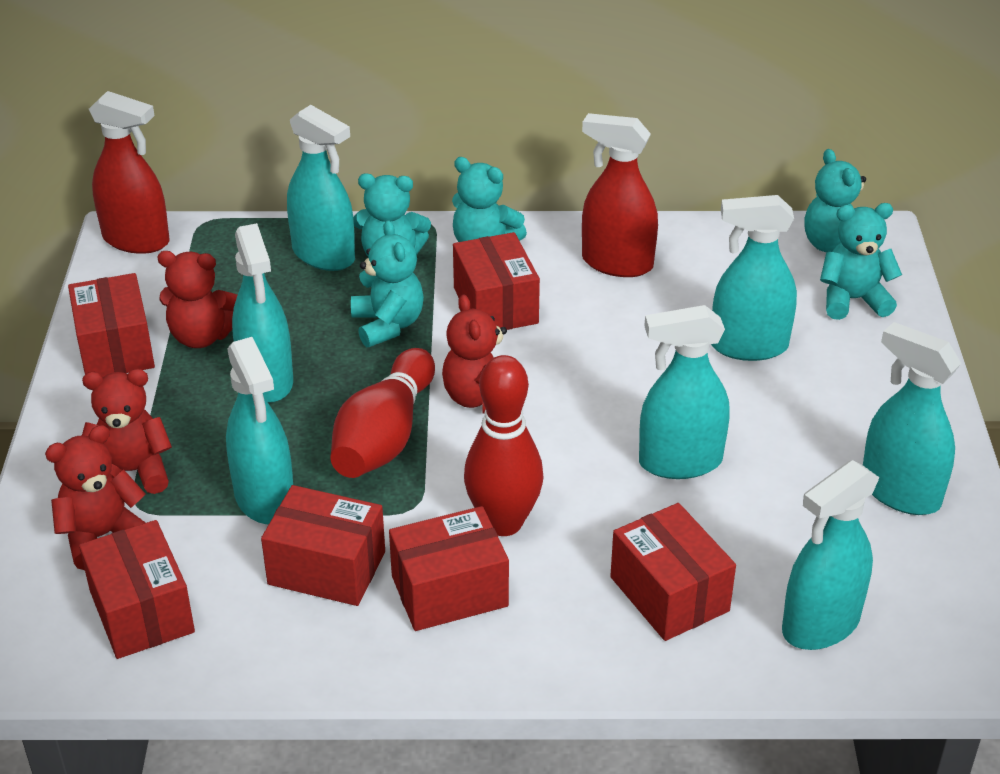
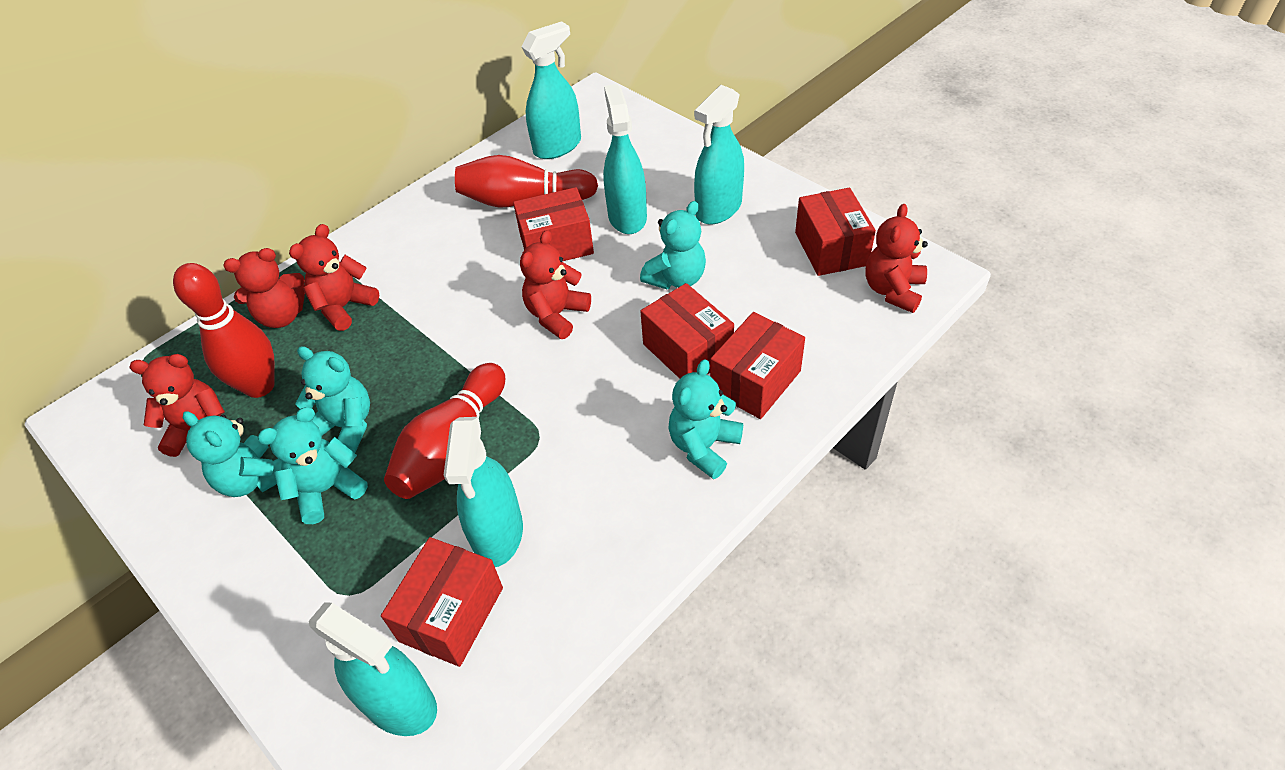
red bowling pin: 2 -> 3
red box: 6 -> 5
red spray bottle: 2 -> 0
red teddy bear: 4 -> 5
turquoise spray bottle: 7 -> 5

